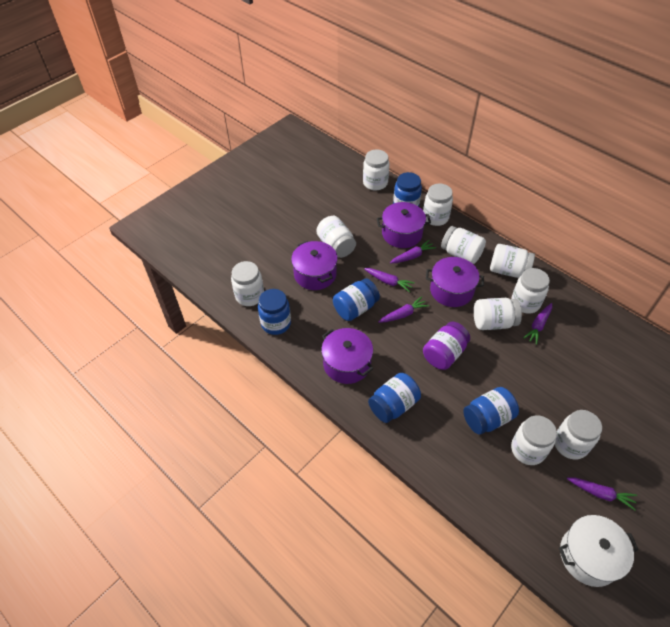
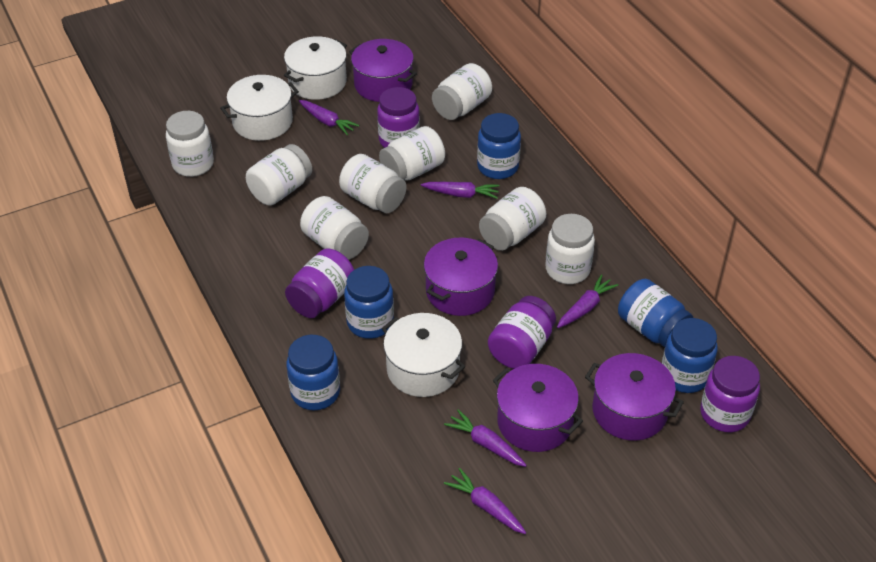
purple jar: 1 -> 4
white jar: 10 -> 8
white pot: 1 -> 3

